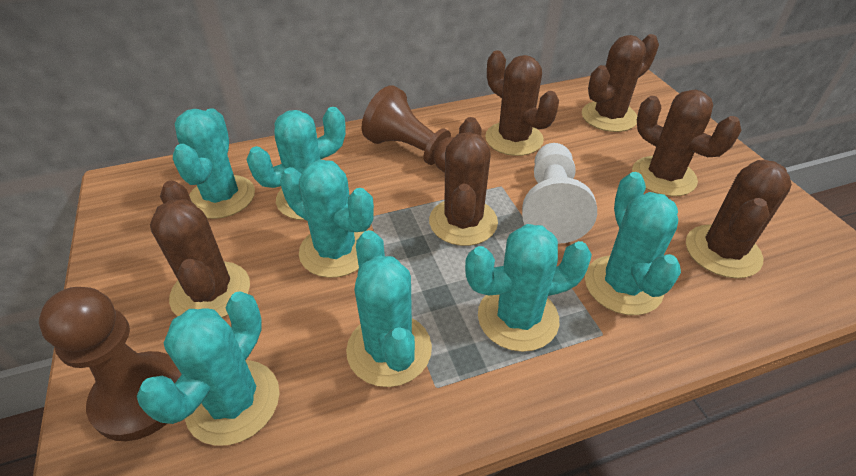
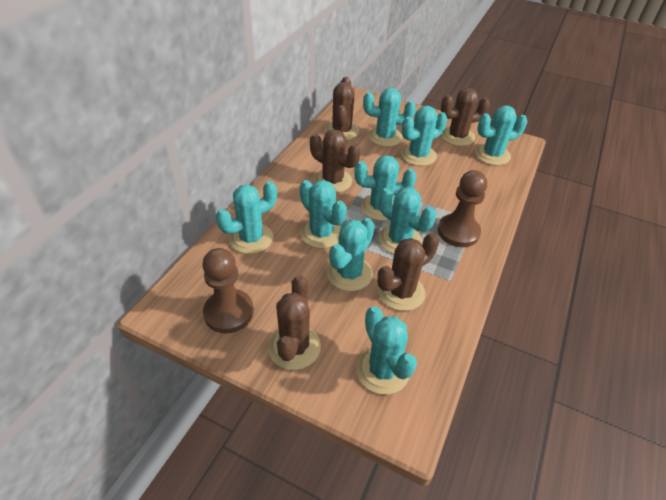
brown cactus: 6 -> 5
turquoise cactus: 7 -> 9
white pawn: 1 -> 0

